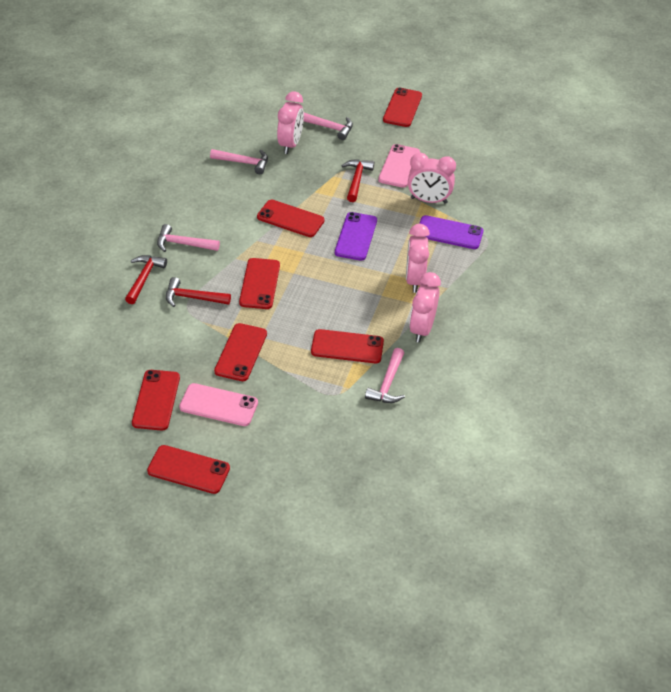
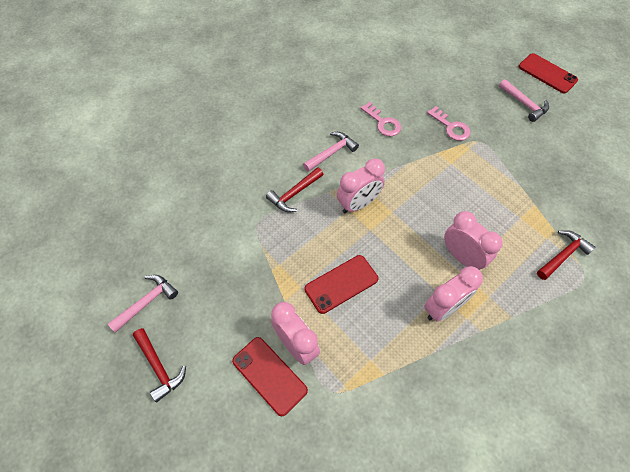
pink hammer: 4 -> 3
pink key: 0 -> 2
pink phone: 2 -> 0
purple phone: 2 -> 0
red phone: 7 -> 3

